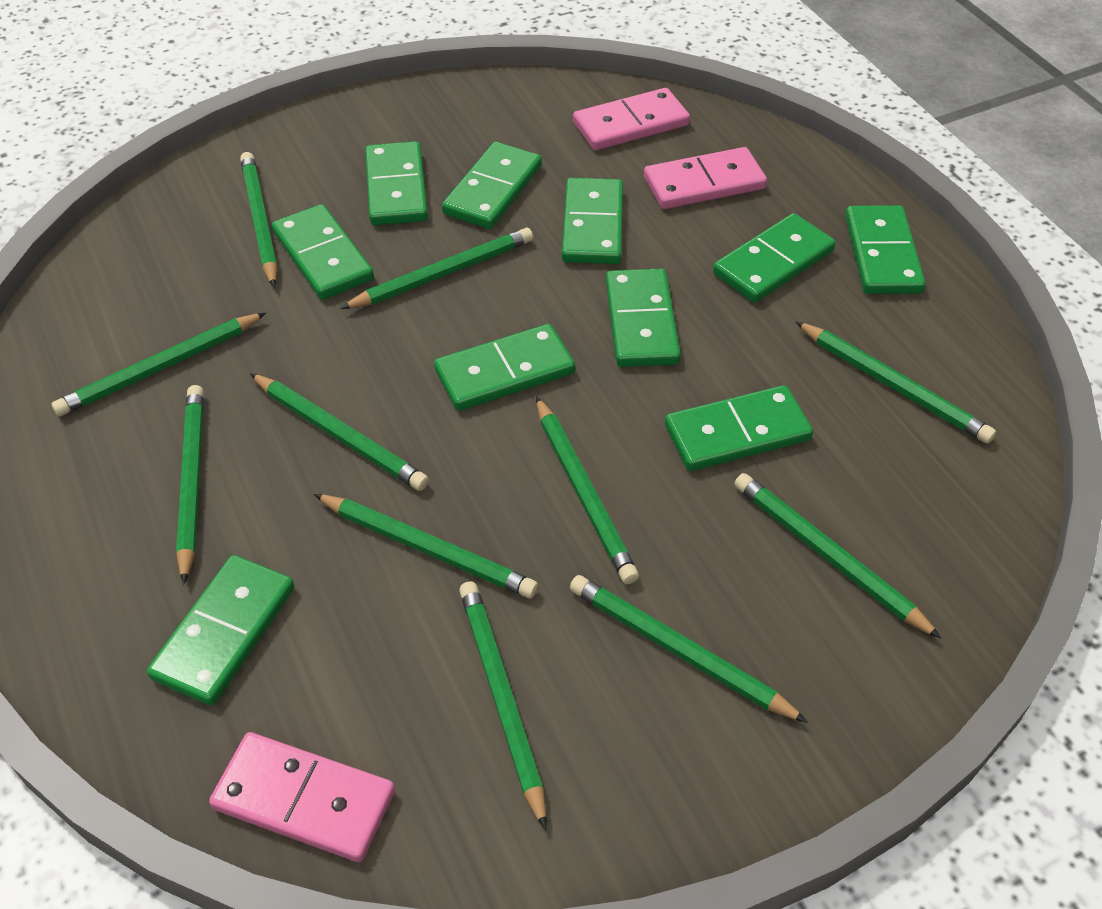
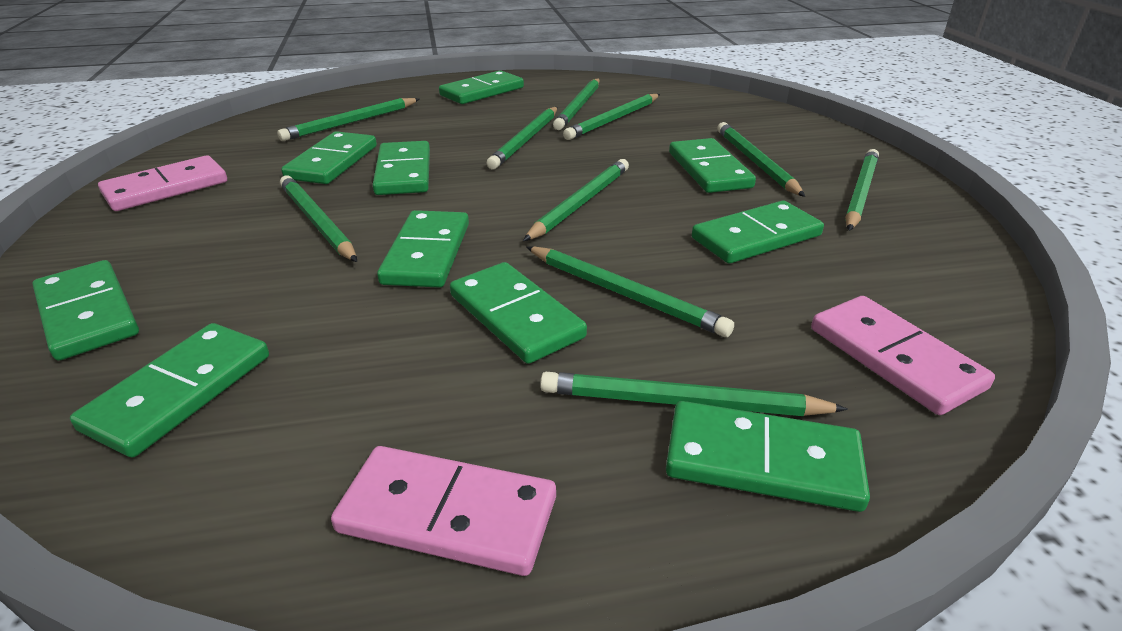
green pencil: 11 -> 10

